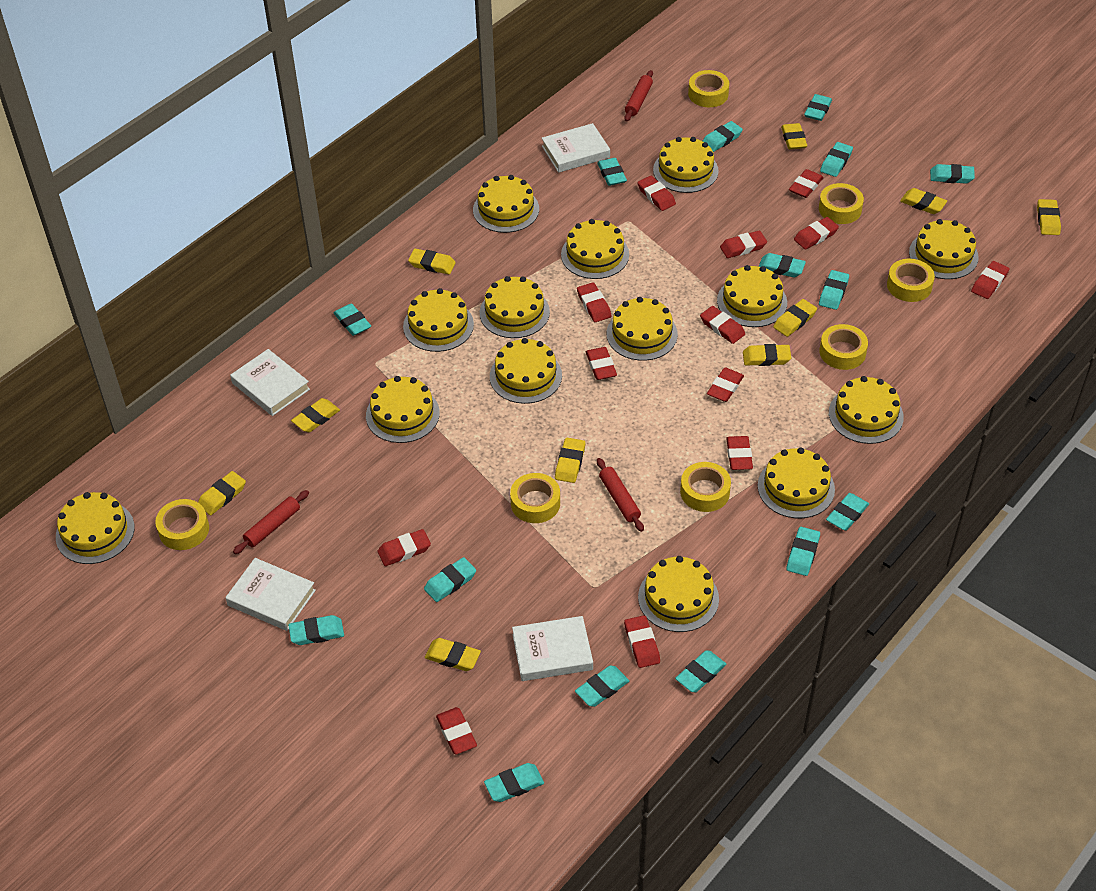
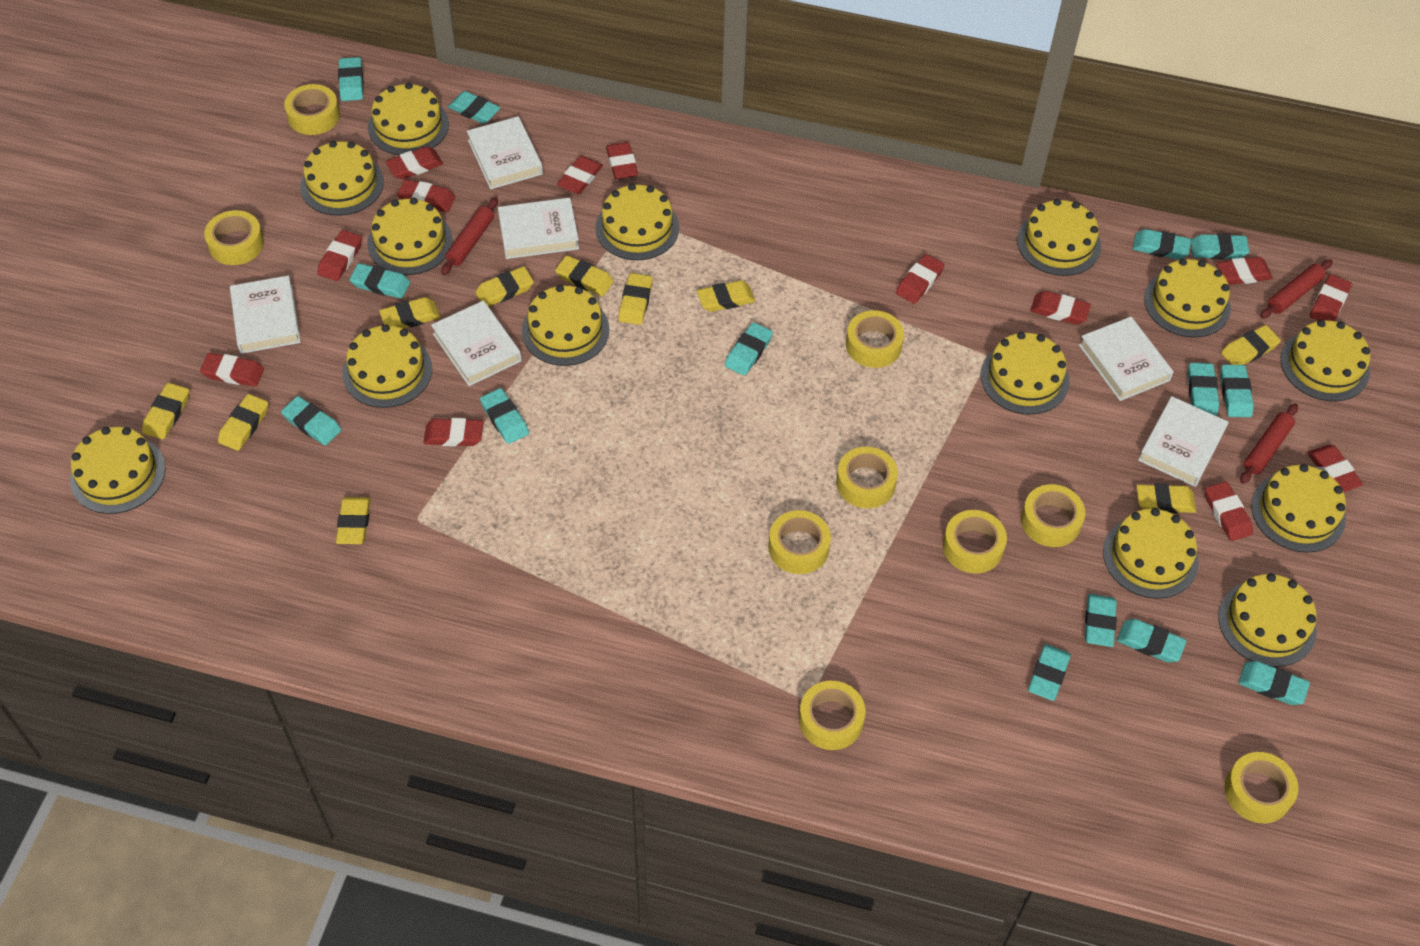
turquoise eraser: 15 -> 14
white book: 4 -> 6
yellow tape: 7 -> 9

